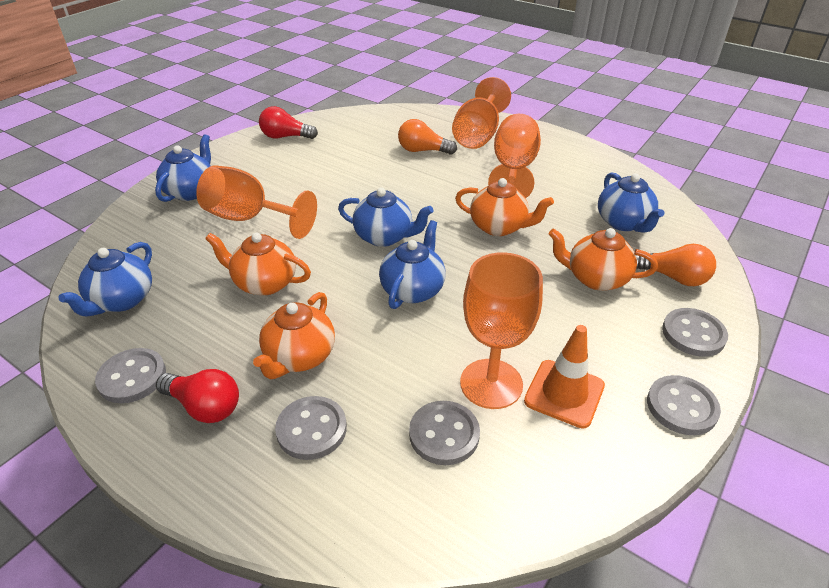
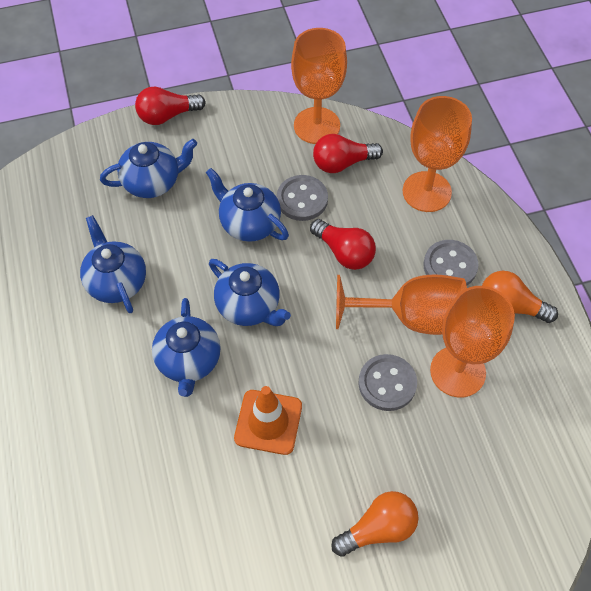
grey button: 5 -> 3
orange teapot: 4 -> 0
red light bulb: 2 -> 3

